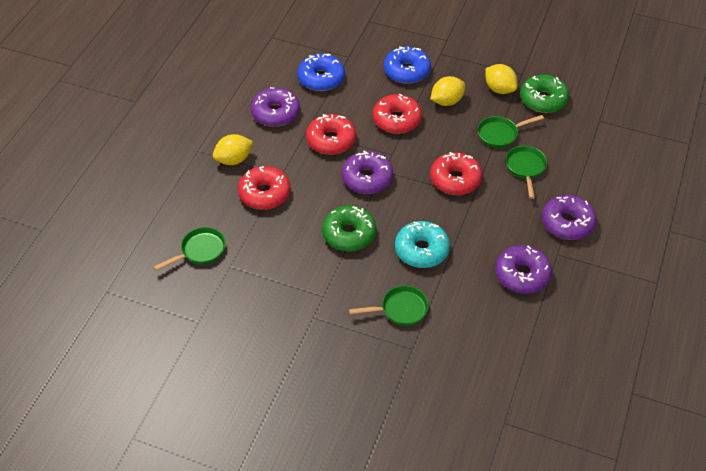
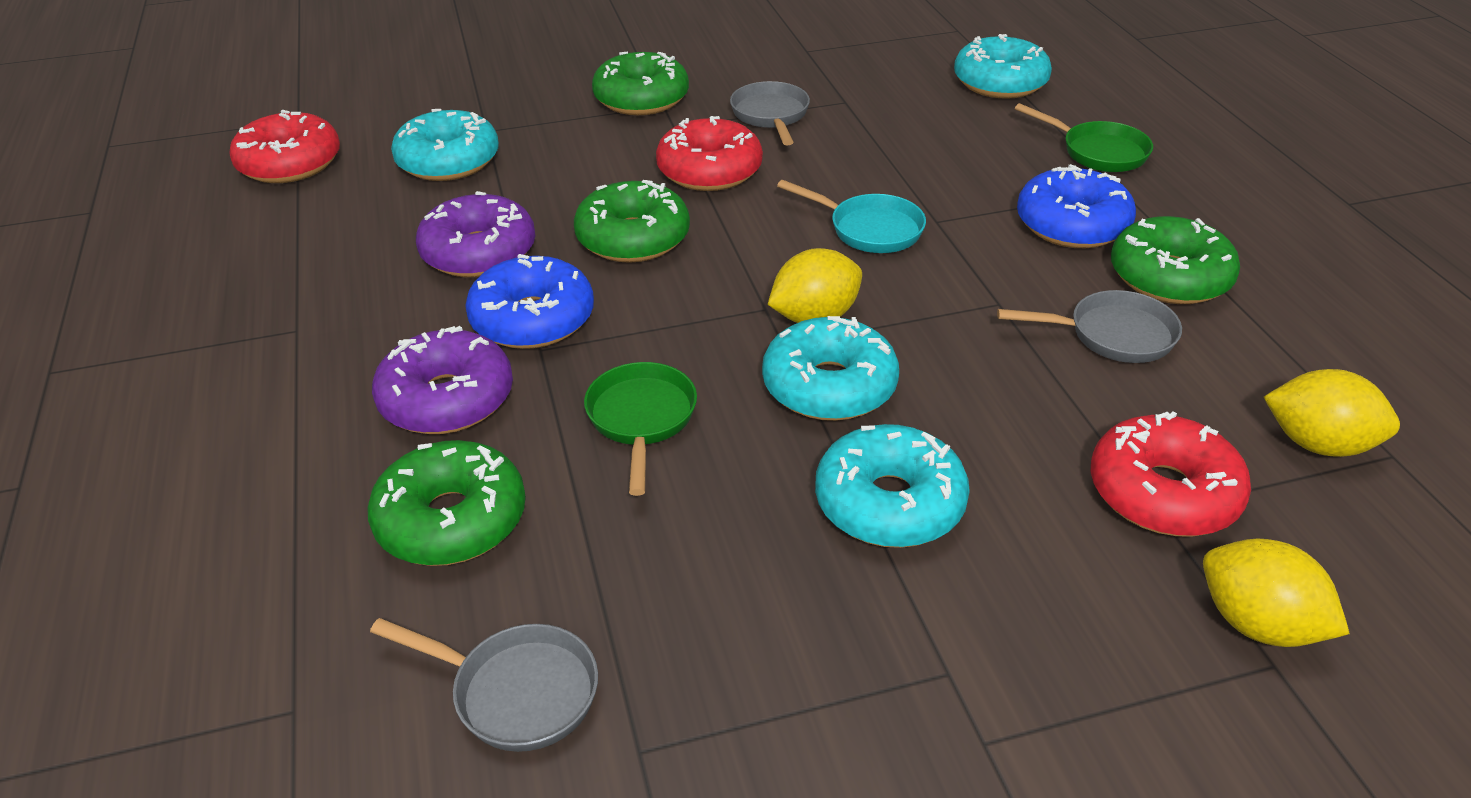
green donut: 2 -> 4
green pan: 4 -> 2
grey pan: 0 -> 3
purple donut: 4 -> 2
red donut: 4 -> 3
turquoise donut: 1 -> 4
turquoise pan: 0 -> 1

